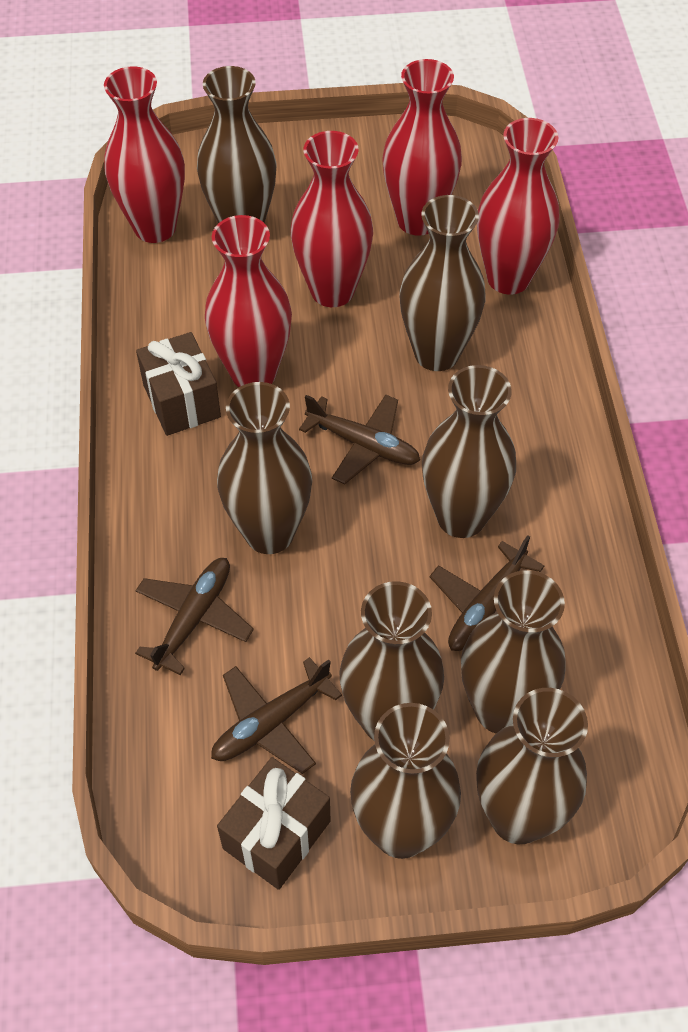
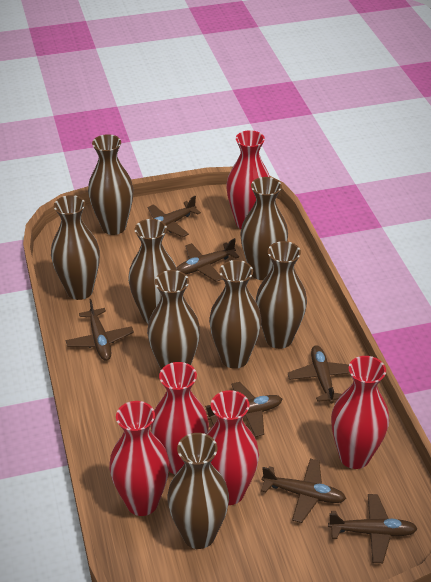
brown gift: 2 -> 0
brown plane: 4 -> 7

